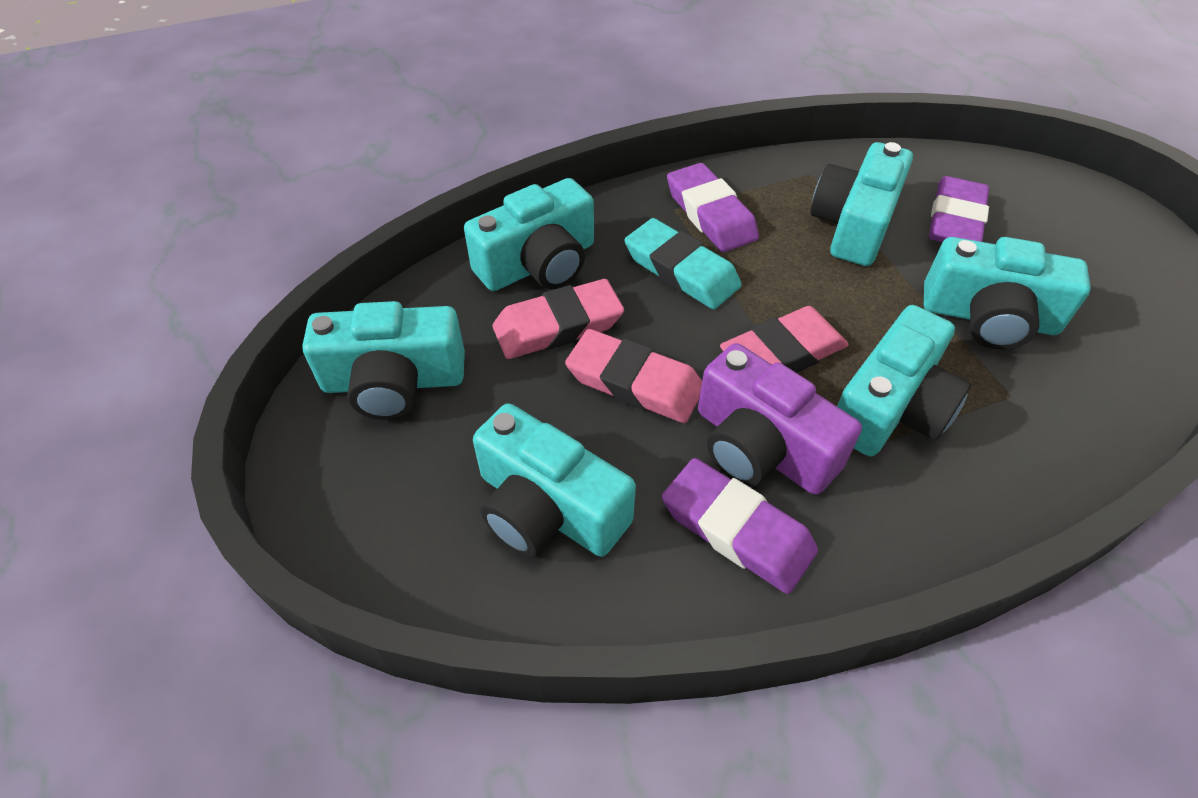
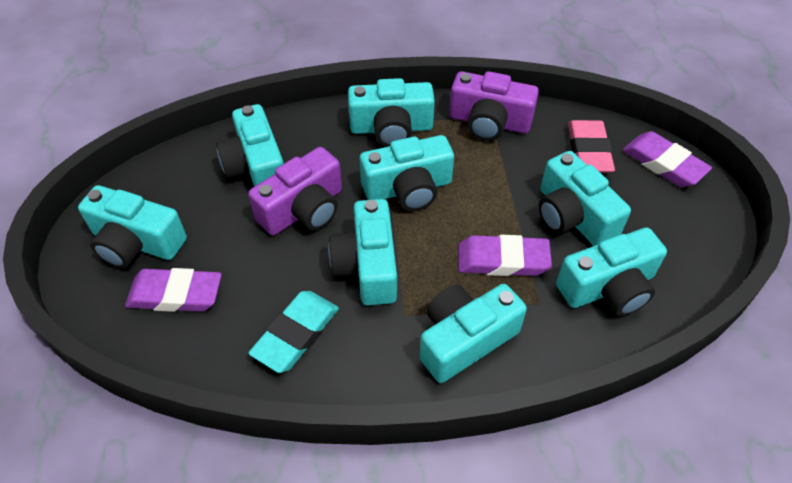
pink eraser: 3 -> 1
purple camera: 1 -> 2
turquoise camera: 6 -> 8

